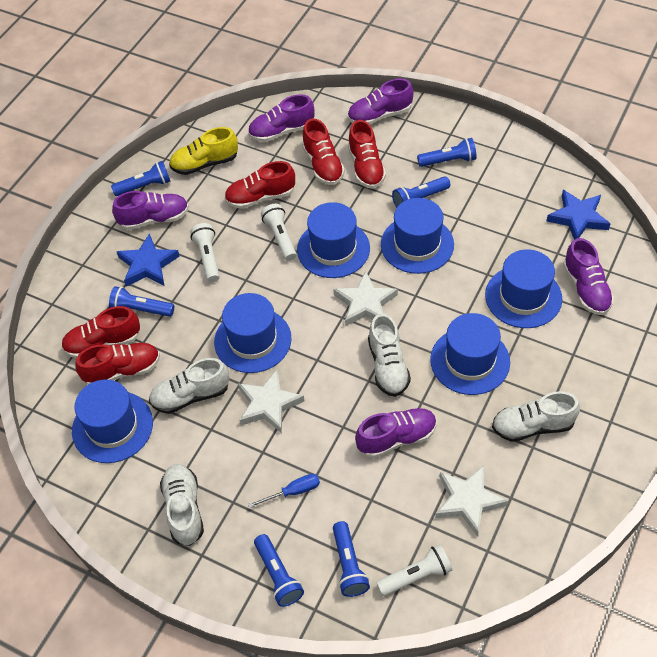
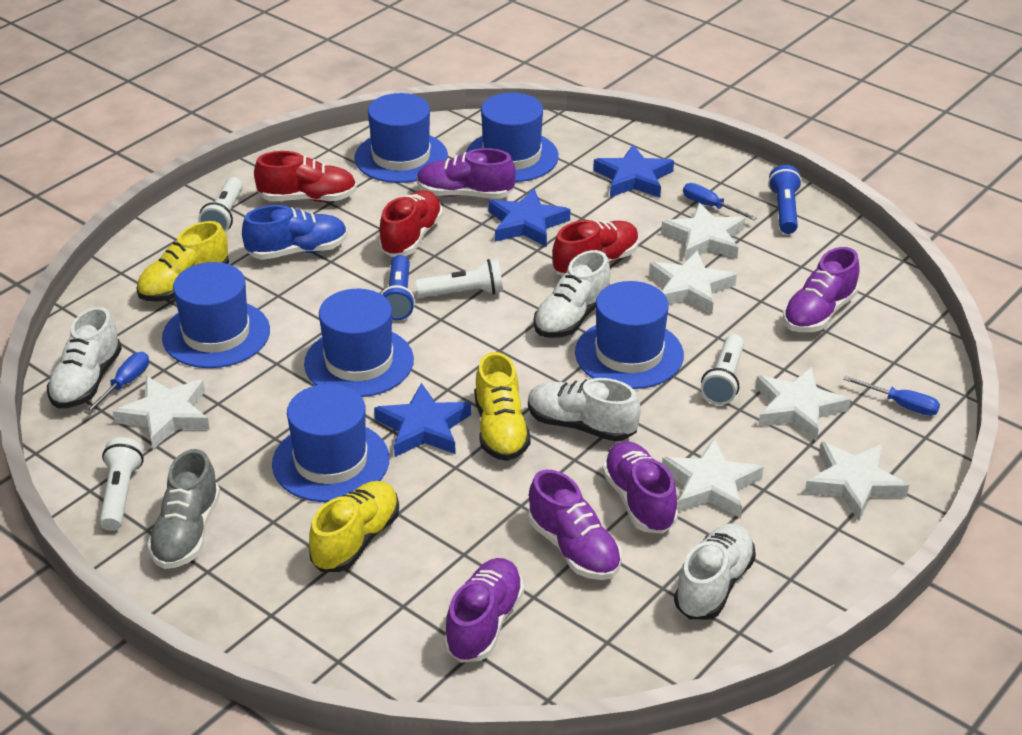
blue flashlight: 6 -> 2
blue screwdriver: 1 -> 3
blue shoe: 0 -> 1
blue star: 2 -> 3
grey shoe: 0 -> 1
red shoe: 5 -> 3
white flashlight: 3 -> 4
white star: 3 -> 6
yellow shoe: 1 -> 3

